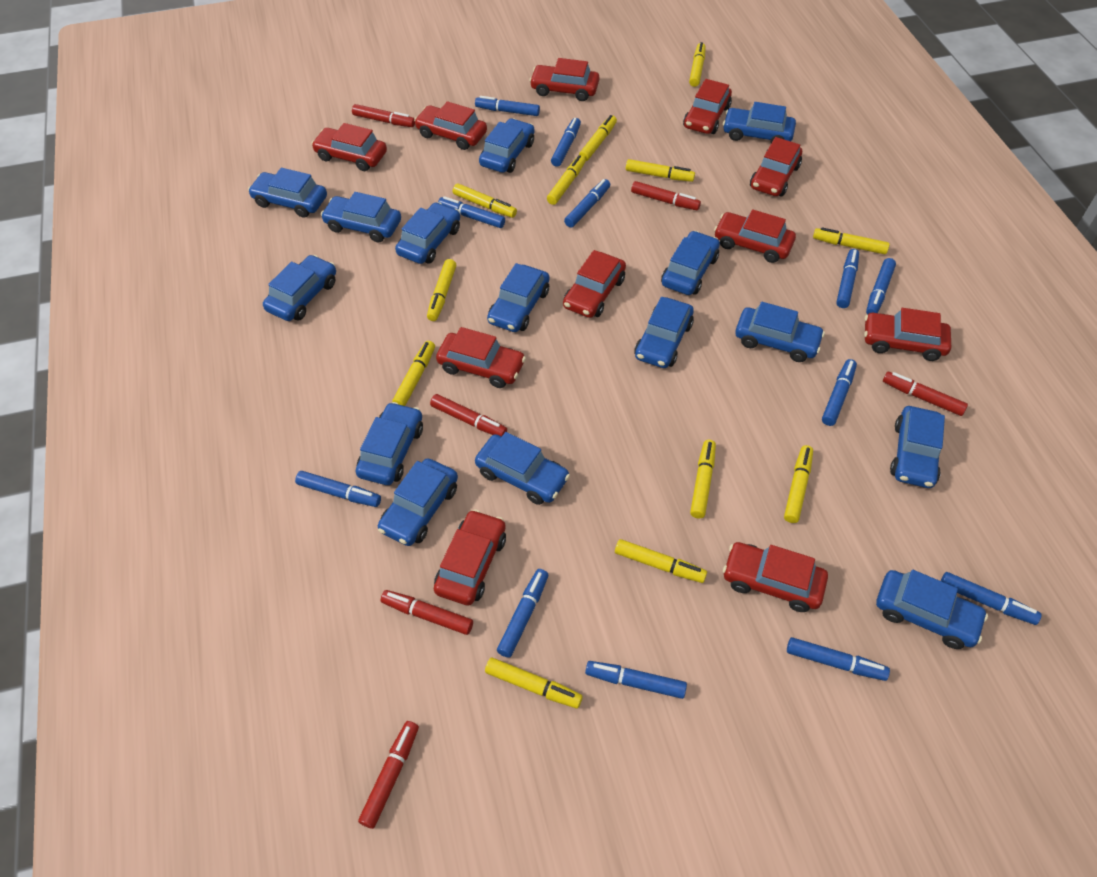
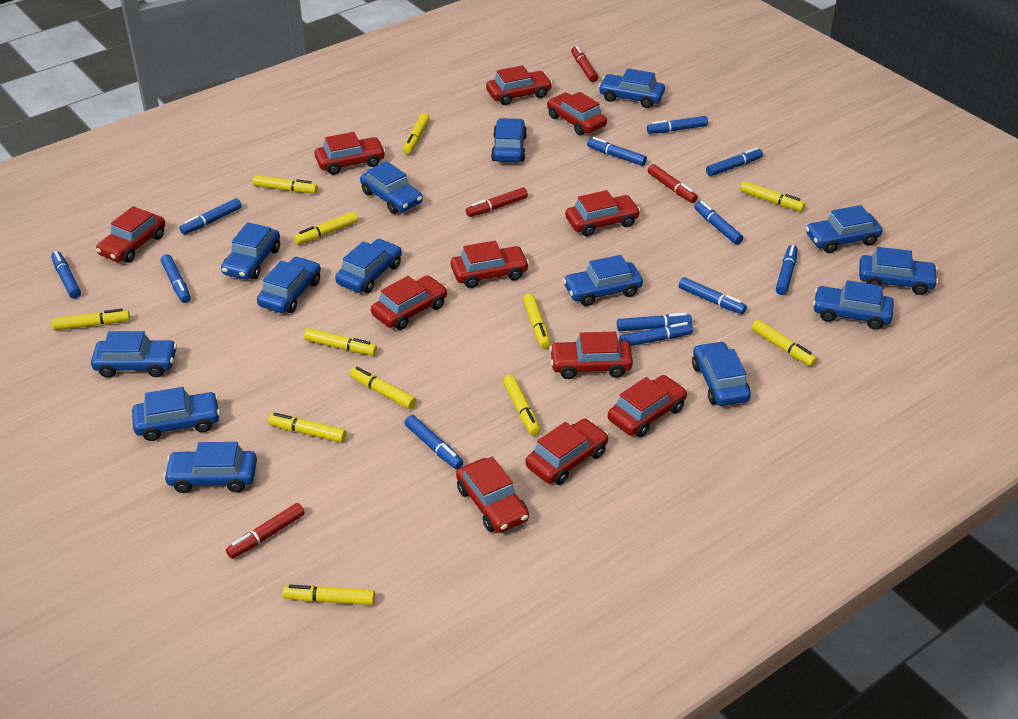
blue car: 15 -> 14
red marker: 6 -> 4

